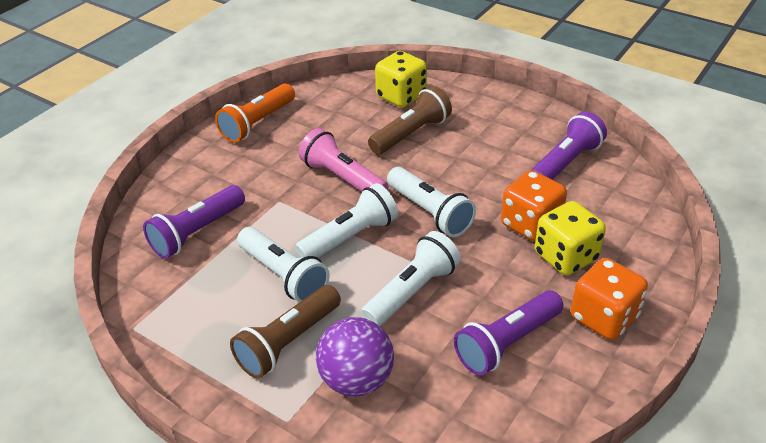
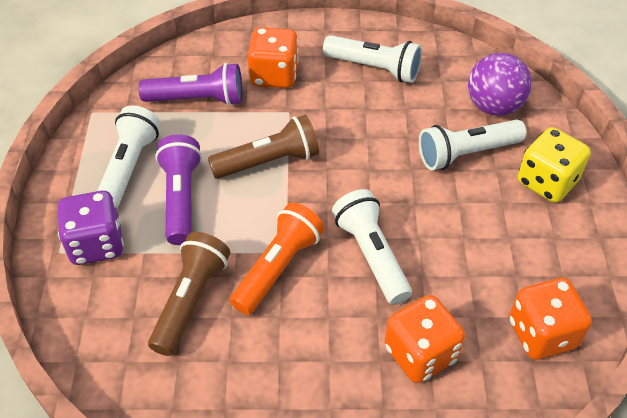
orange dice: 2 -> 3
pink flashlight: 1 -> 0
purple dice: 0 -> 1
purple flashlight: 3 -> 2
yellow dice: 2 -> 1

